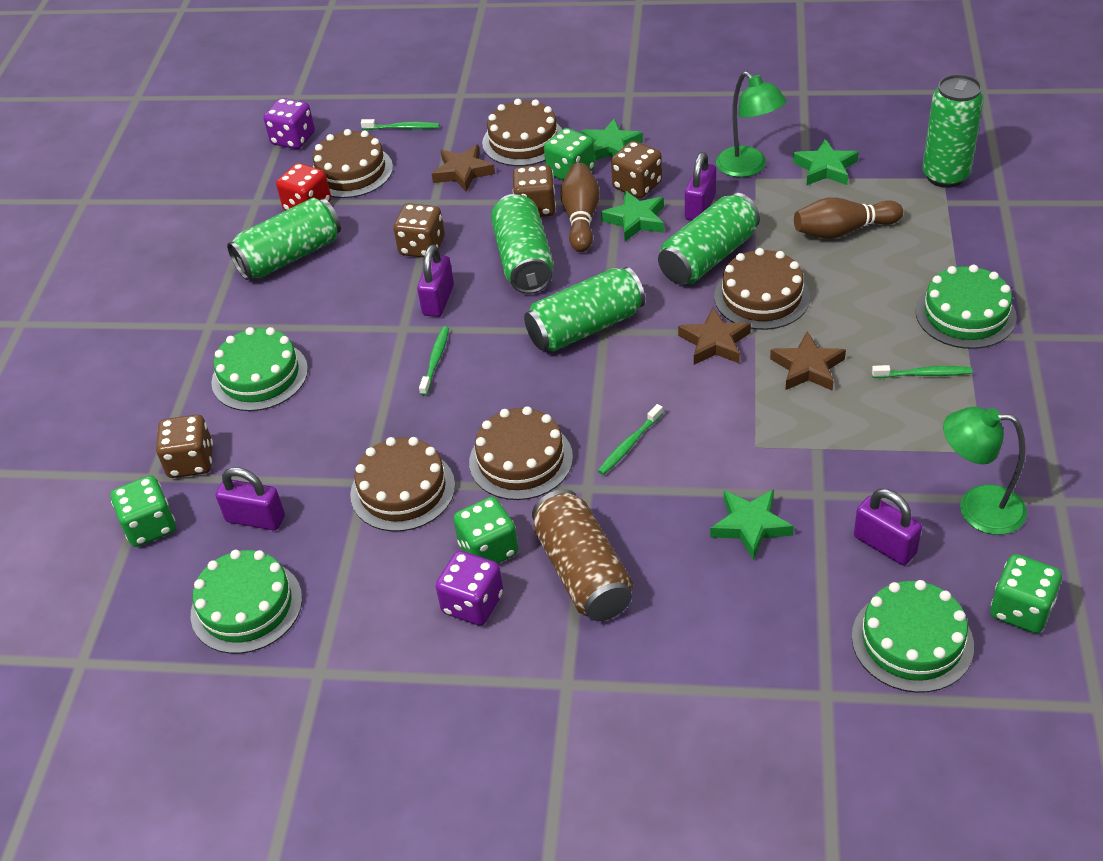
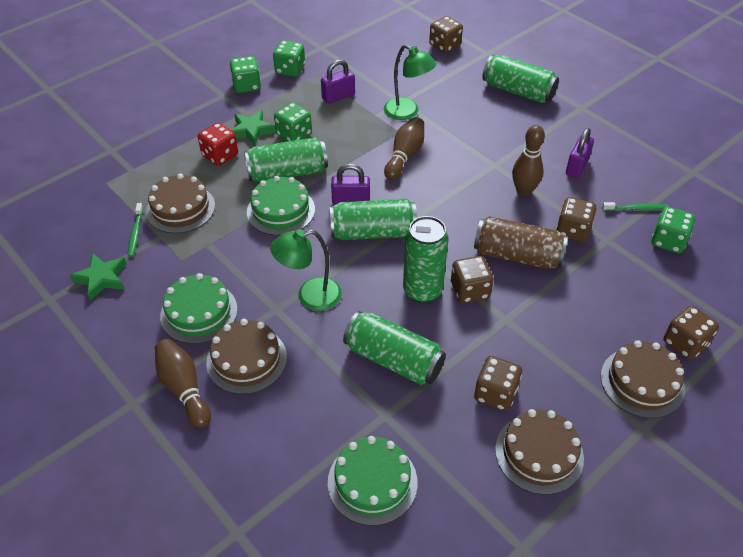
brown bowling pin: 2 -> 3
brown cake: 5 -> 4
brown dice: 4 -> 5
brown star: 3 -> 0
green cake: 4 -> 3
green star: 4 -> 2
green toothbrush: 4 -> 2
purple dice: 2 -> 0
purple padlock: 4 -> 3

